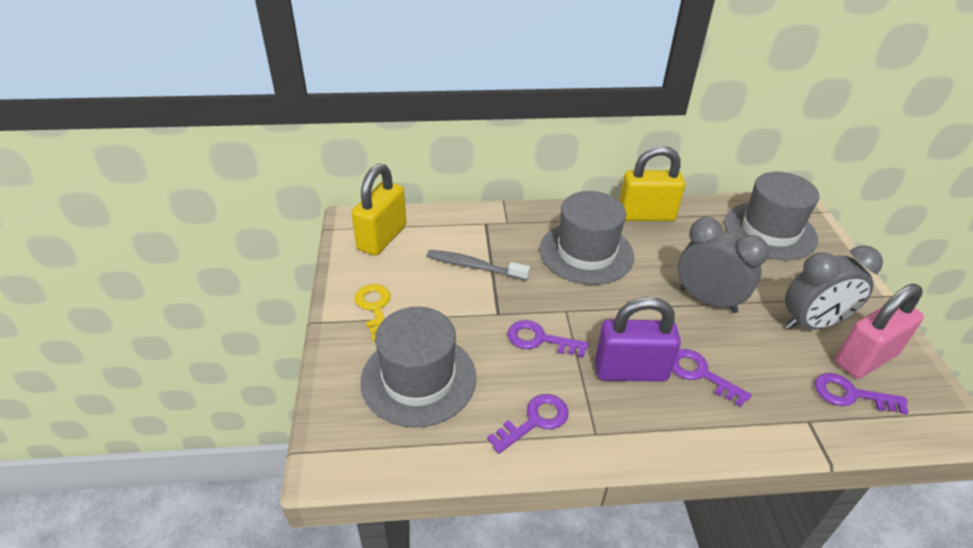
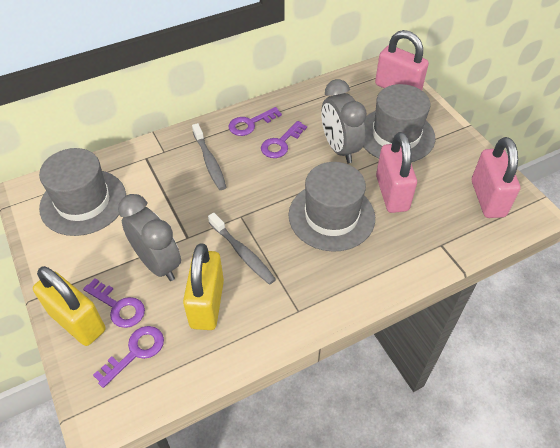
grey toothbrush: 1 -> 2
pink padlock: 1 -> 3
purple padlock: 1 -> 0
yellow key: 1 -> 0

